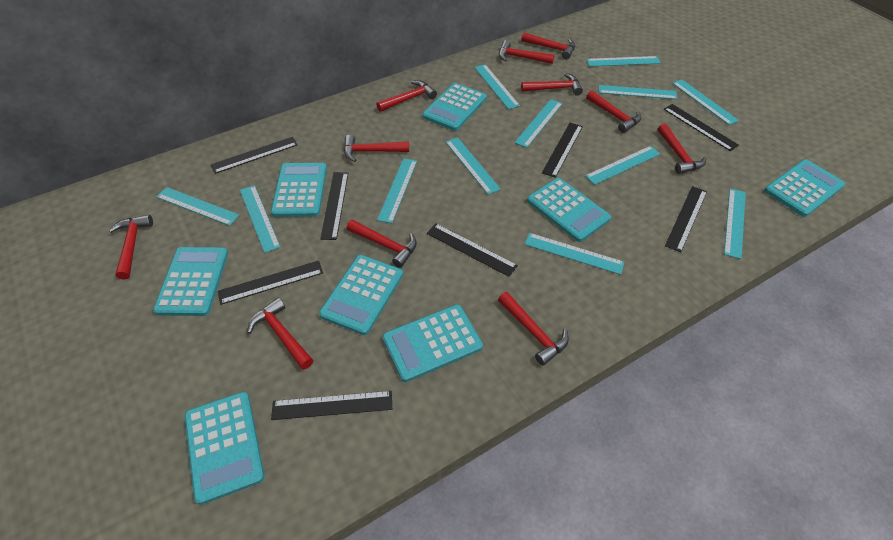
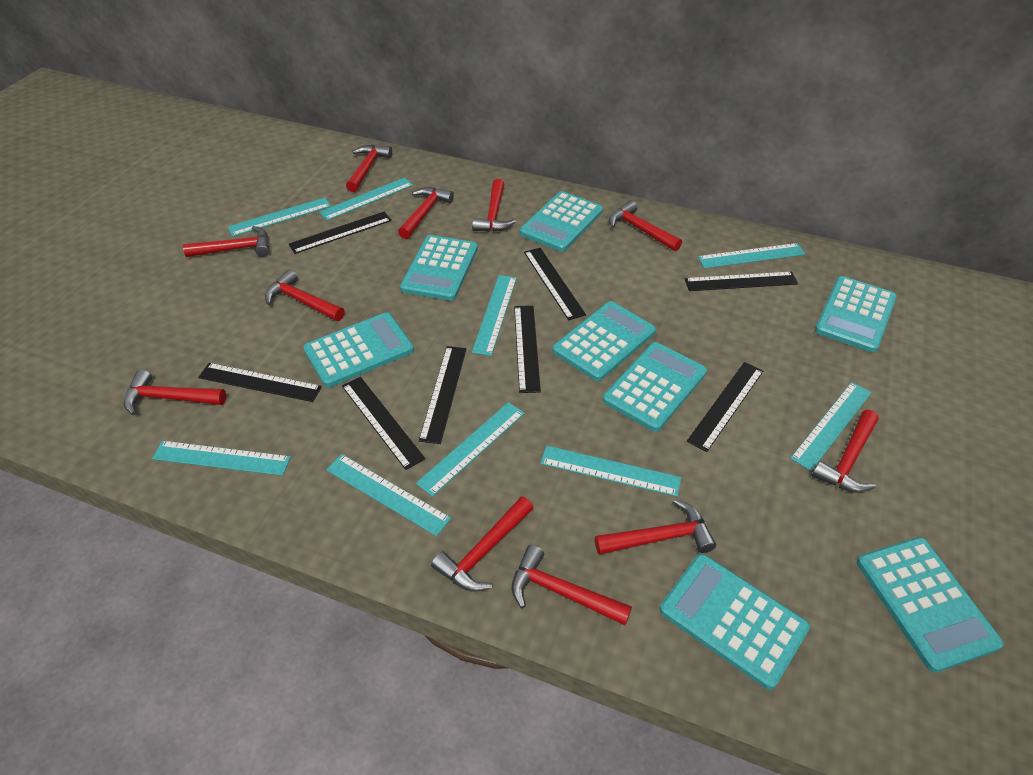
turquoise ruler: 12 -> 9

